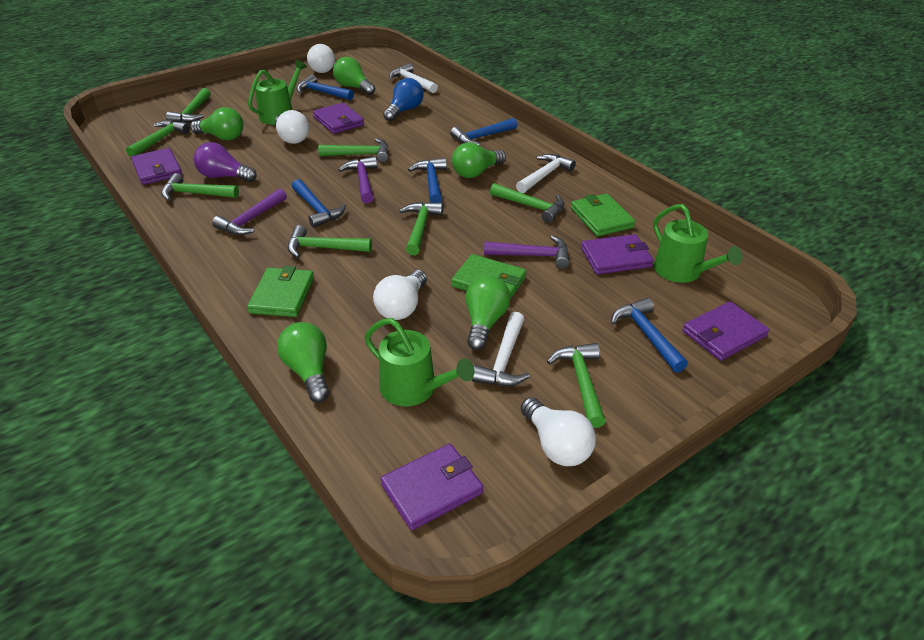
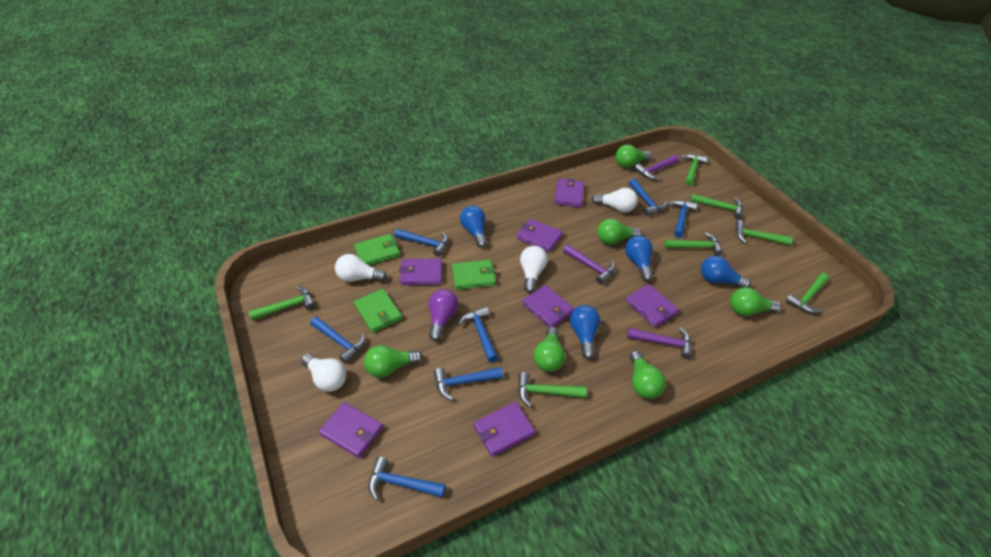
blue hammer: 5 -> 7
blue light bulb: 1 -> 4
green hammer: 8 -> 7
green light bulb: 5 -> 6
green watering can: 3 -> 0
purple wallet: 5 -> 7
white hammer: 3 -> 0

